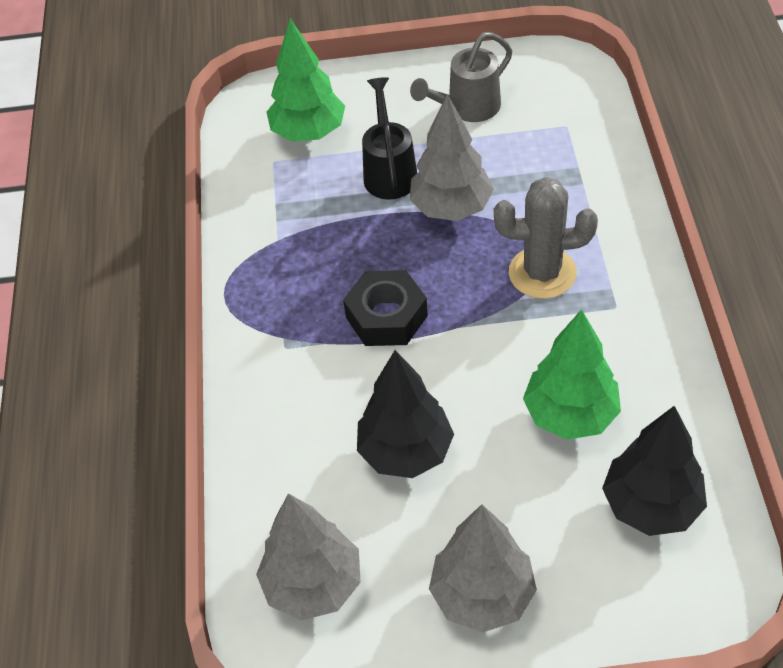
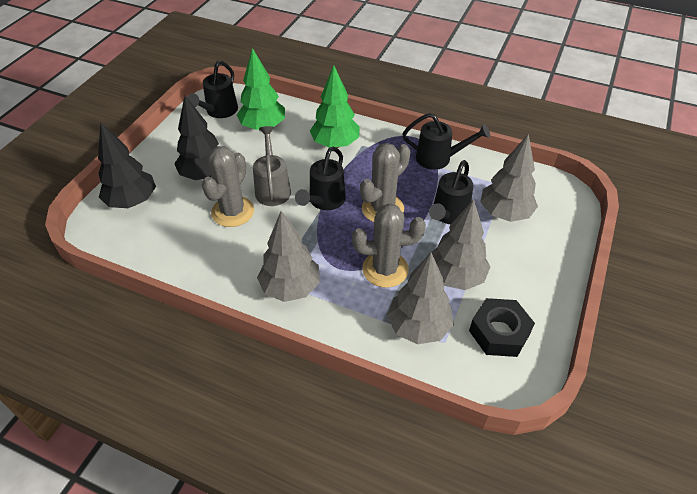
black watering can: 1 -> 4
grey cactus: 1 -> 3
grey tree: 3 -> 4

